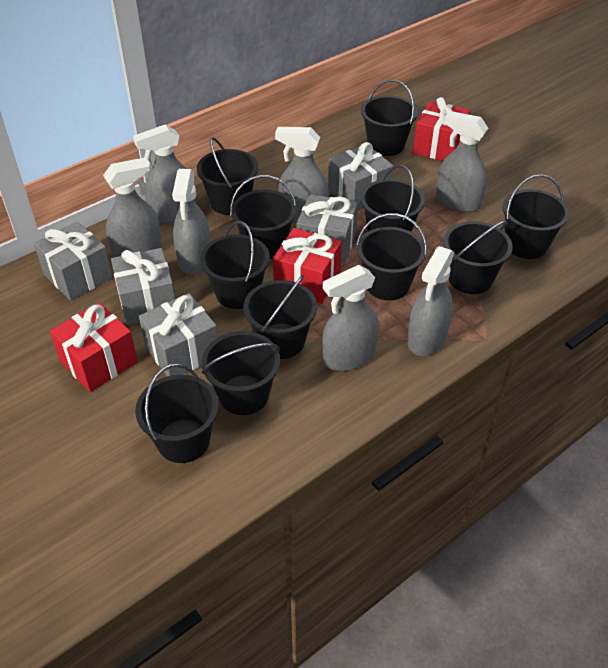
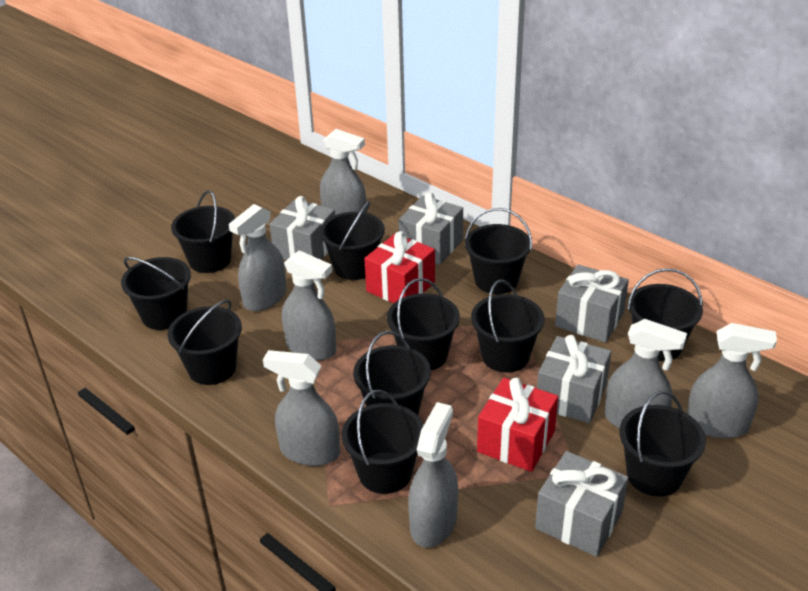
red gift: 3 -> 2

